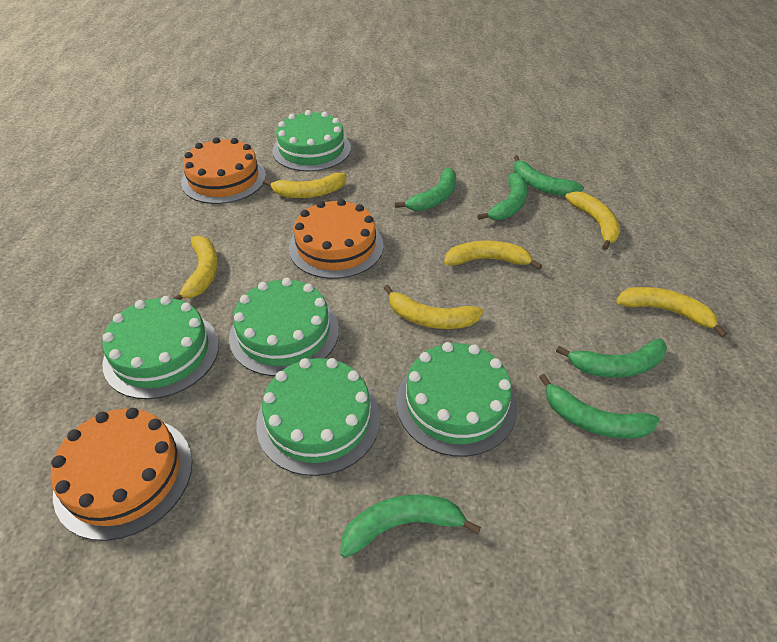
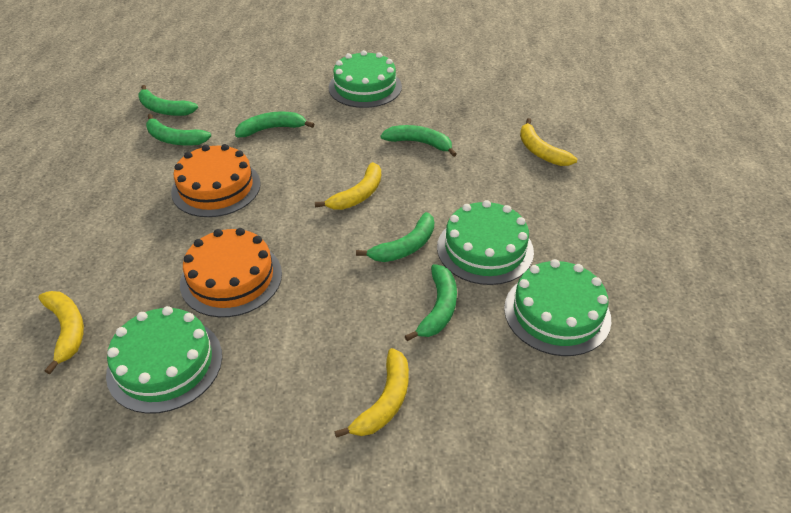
green cake: 5 -> 4
orange cake: 3 -> 2
yellow banana: 6 -> 4

